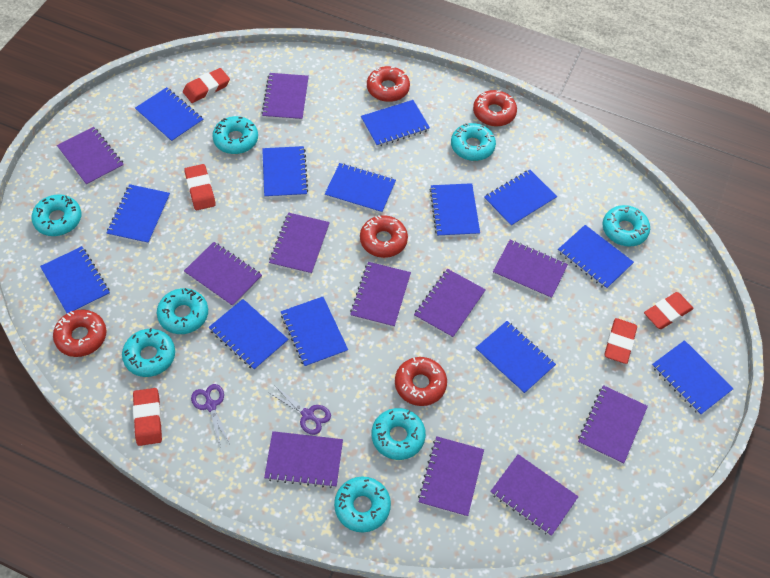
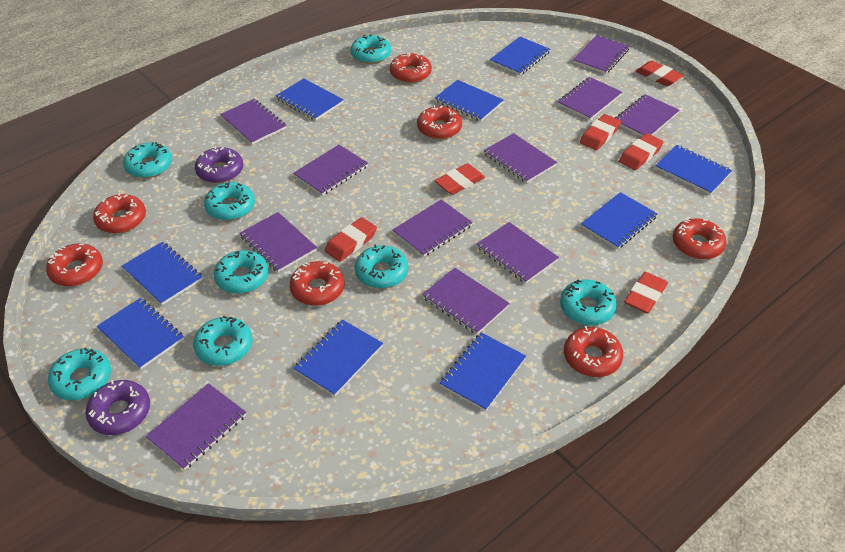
blue notebook: 13 -> 9
purple donut: 0 -> 2
purple scissors: 2 -> 0
red donut: 5 -> 7
red eraser: 5 -> 6

